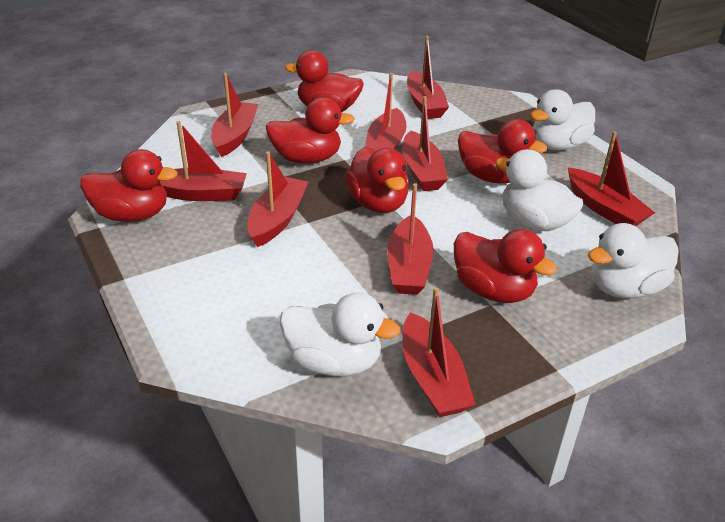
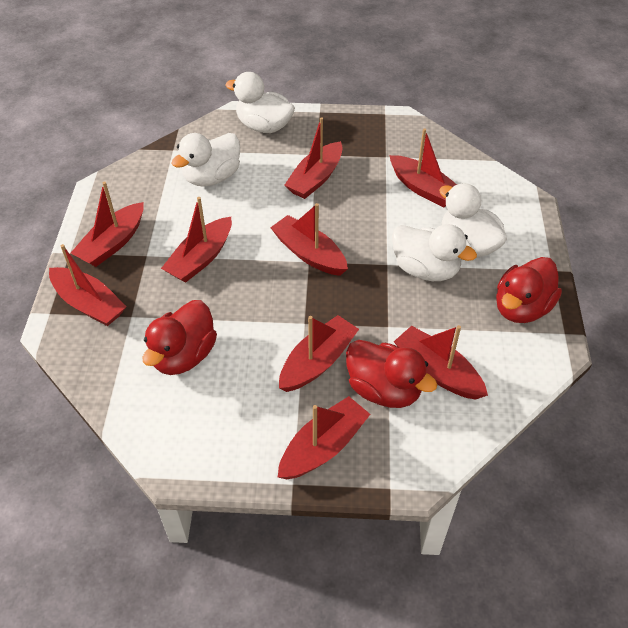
red duck: 6 -> 3

